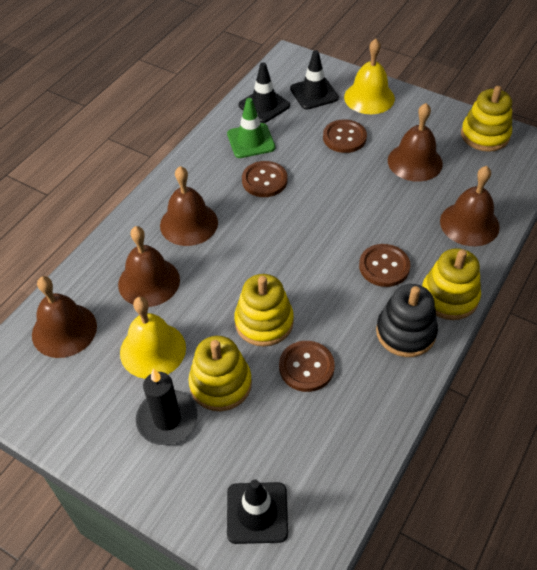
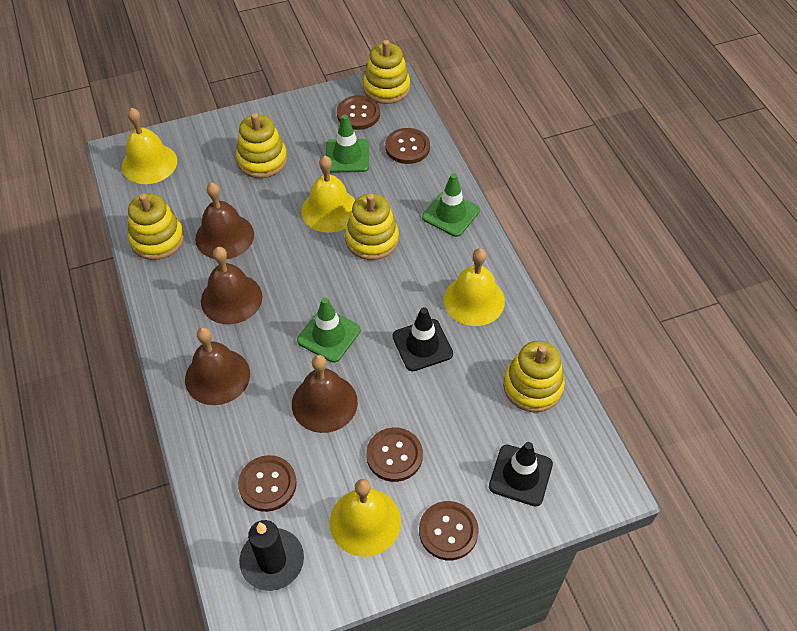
black stacking toy: 1 -> 0
black traffic cone: 3 -> 2
brown bell: 5 -> 4
brown button: 4 -> 5
green traffic cone: 1 -> 3
yellow bell: 2 -> 4
yellow stacking toy: 4 -> 5

